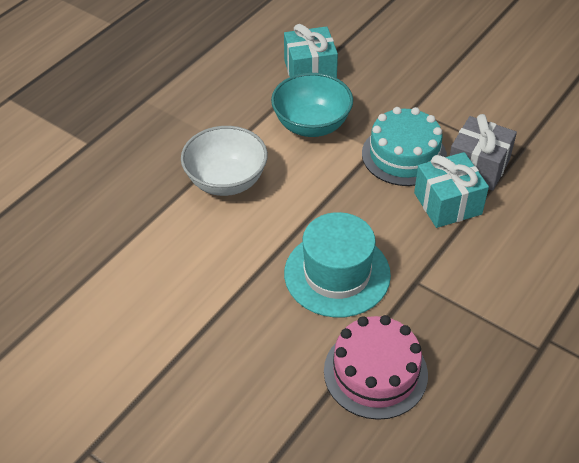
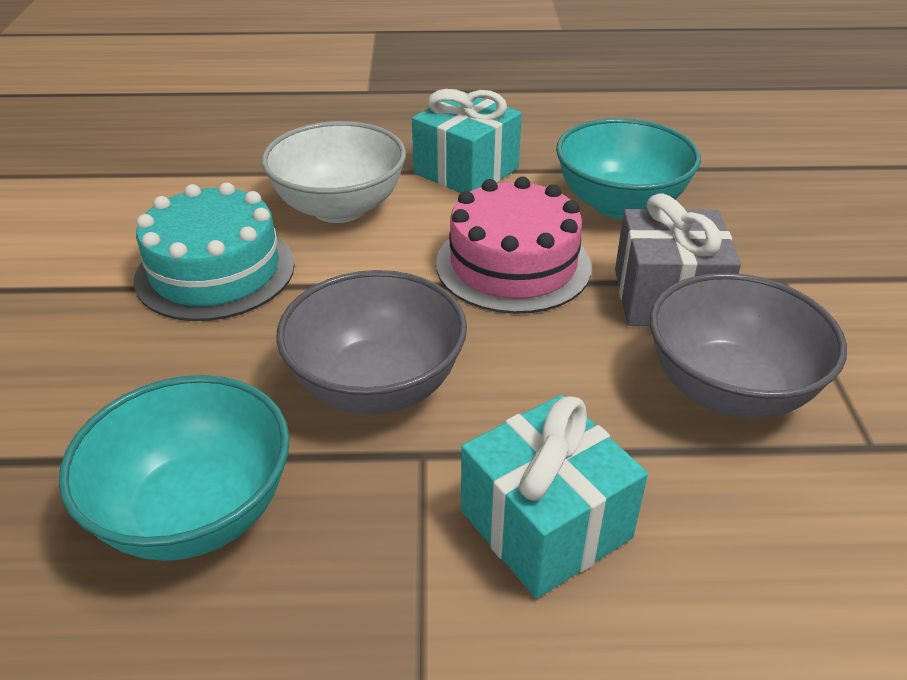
grey bowl: 0 -> 2
turquoise bowl: 1 -> 2
turquoise hat: 1 -> 0

